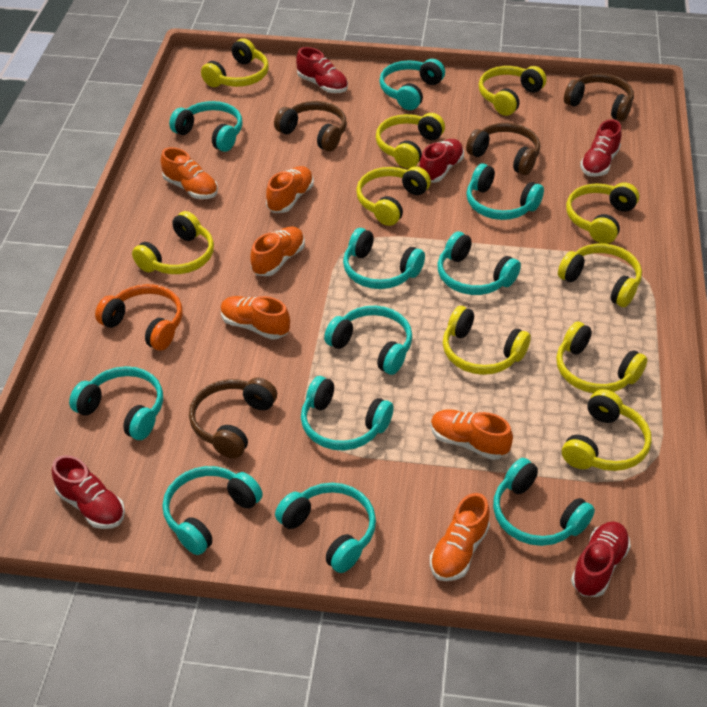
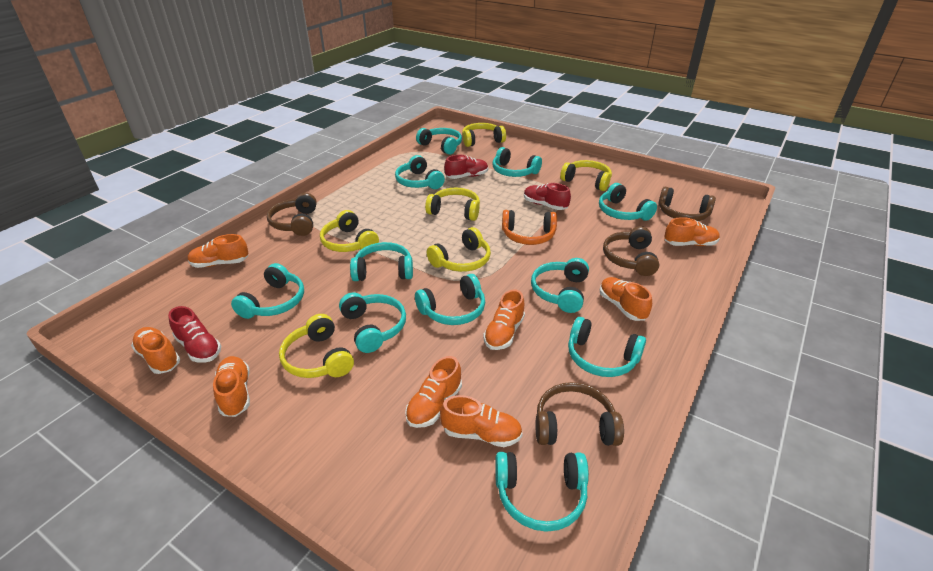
orange shoe: 6 -> 8
red shoe: 5 -> 3
yellow headphones: 10 -> 6

